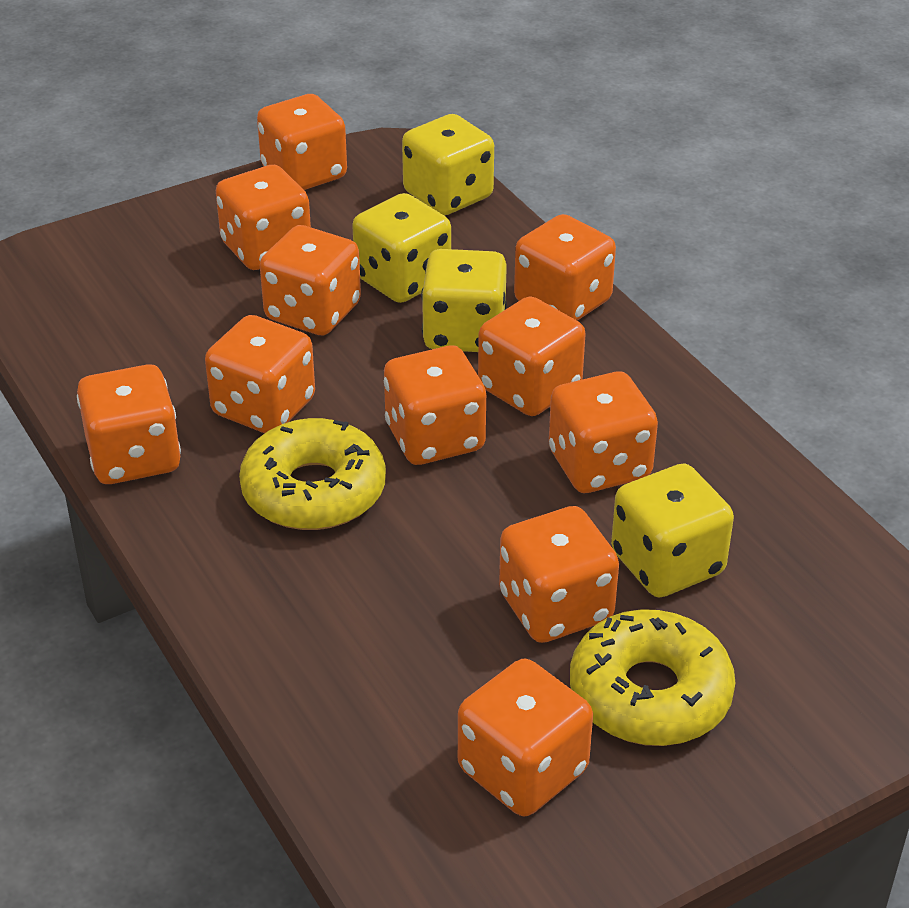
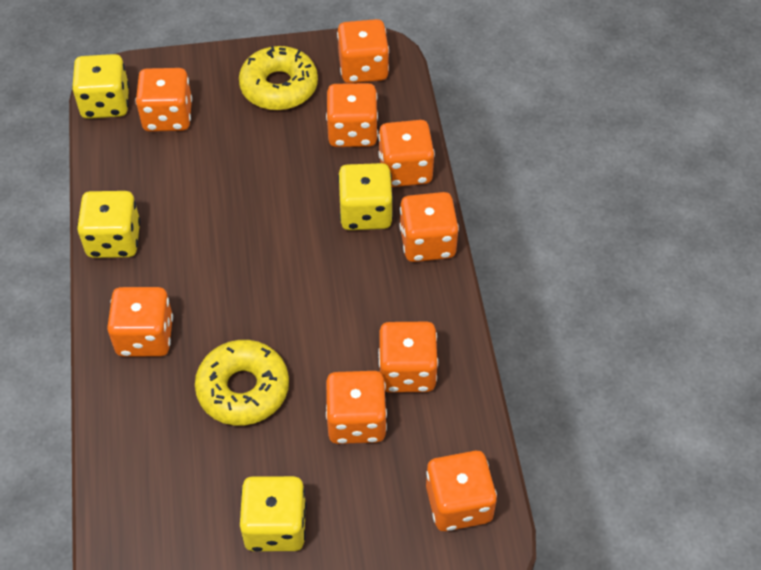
orange dice: 11 -> 9

